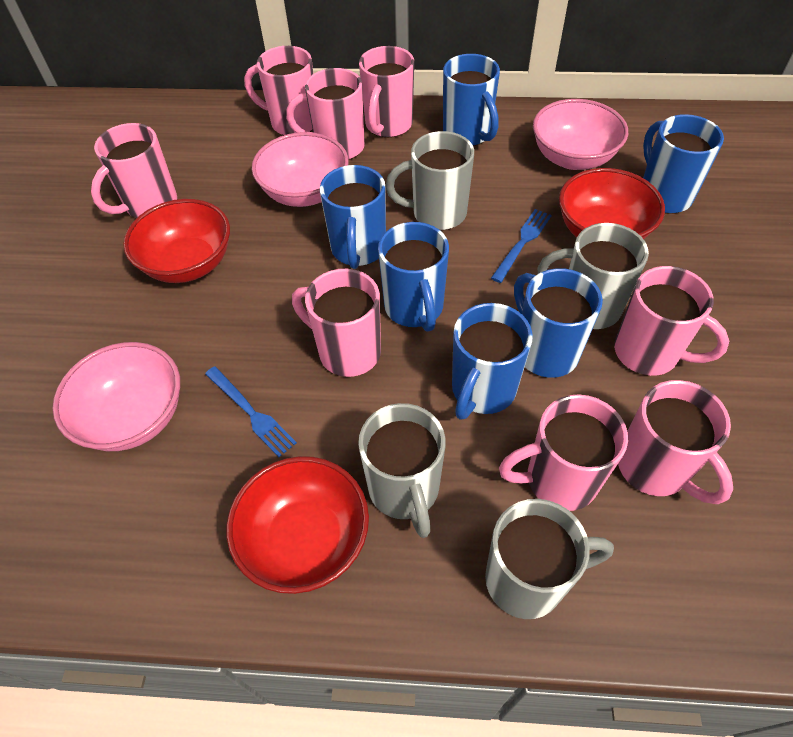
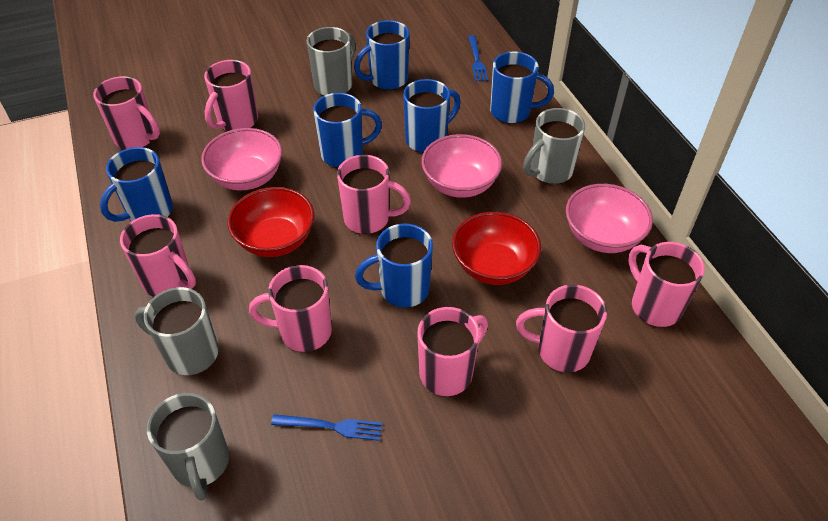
red bowl: 3 -> 2

